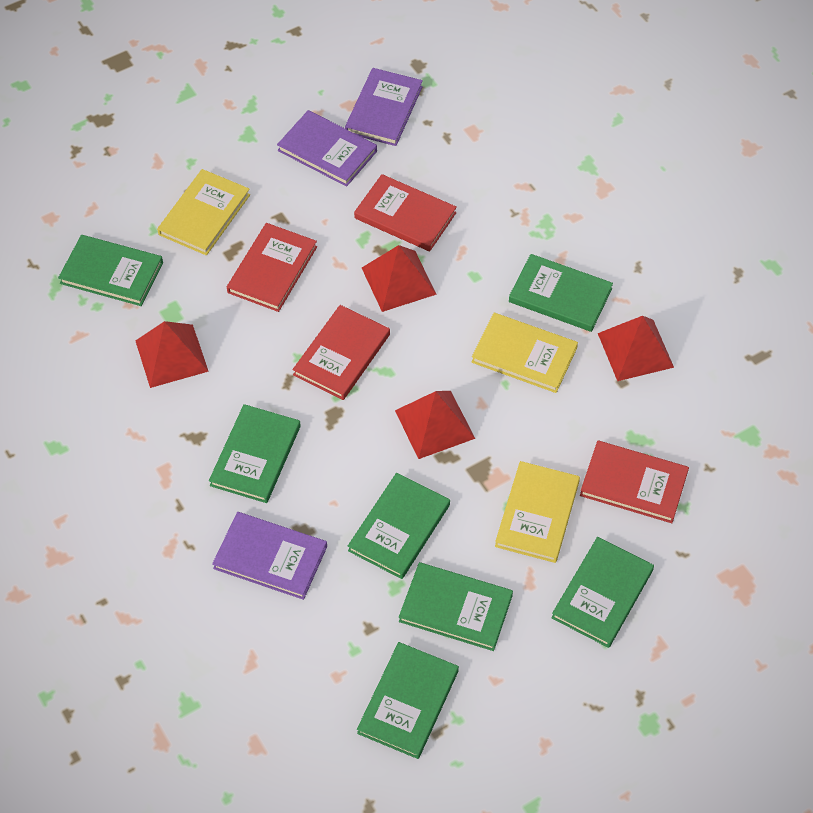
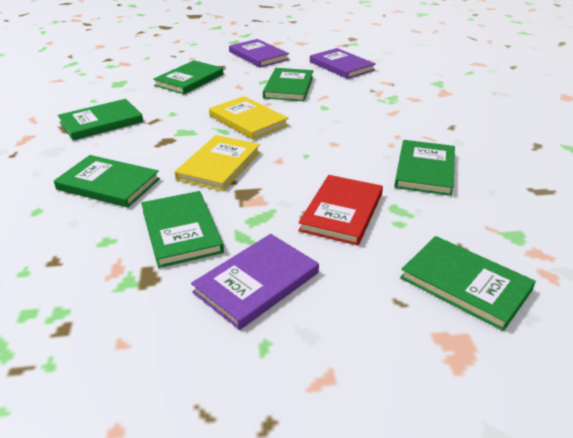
red book: 4 -> 1
red pyramid: 4 -> 0
yellow book: 3 -> 2

